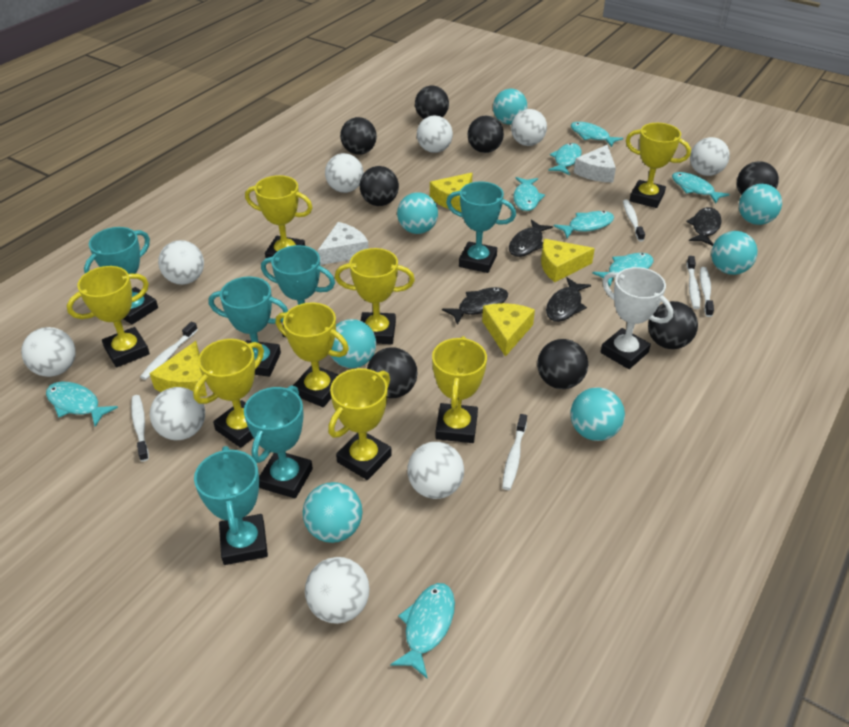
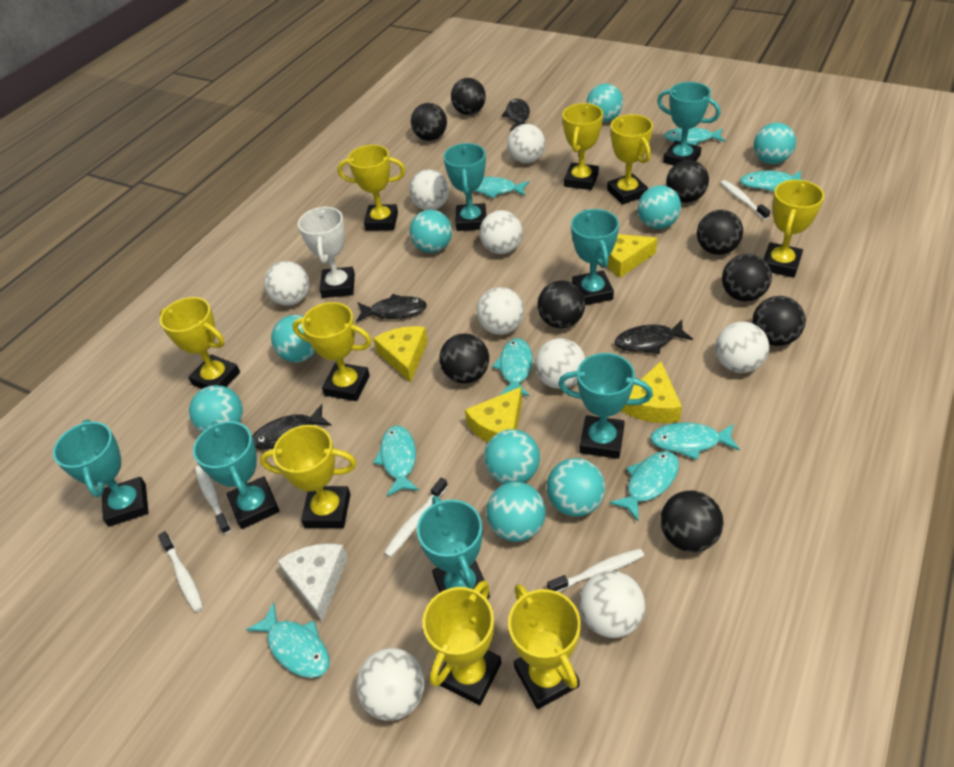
black ball: 8 -> 9
turquoise ball: 7 -> 9
turquoise trophy: 6 -> 7
white cheese: 2 -> 1
white toothbrush: 6 -> 5
yellow trophy: 8 -> 9

